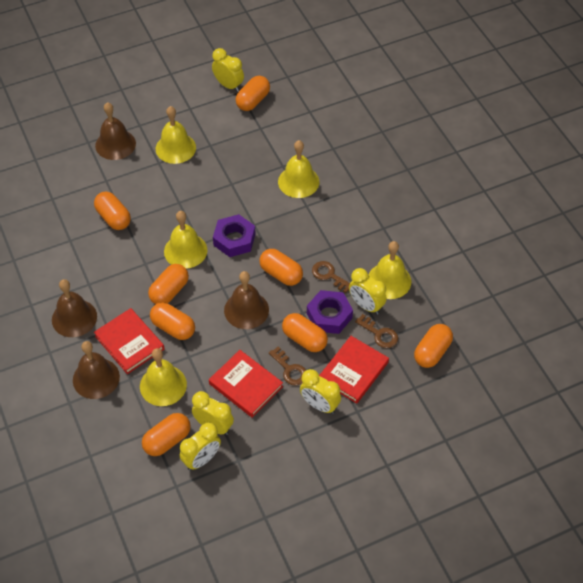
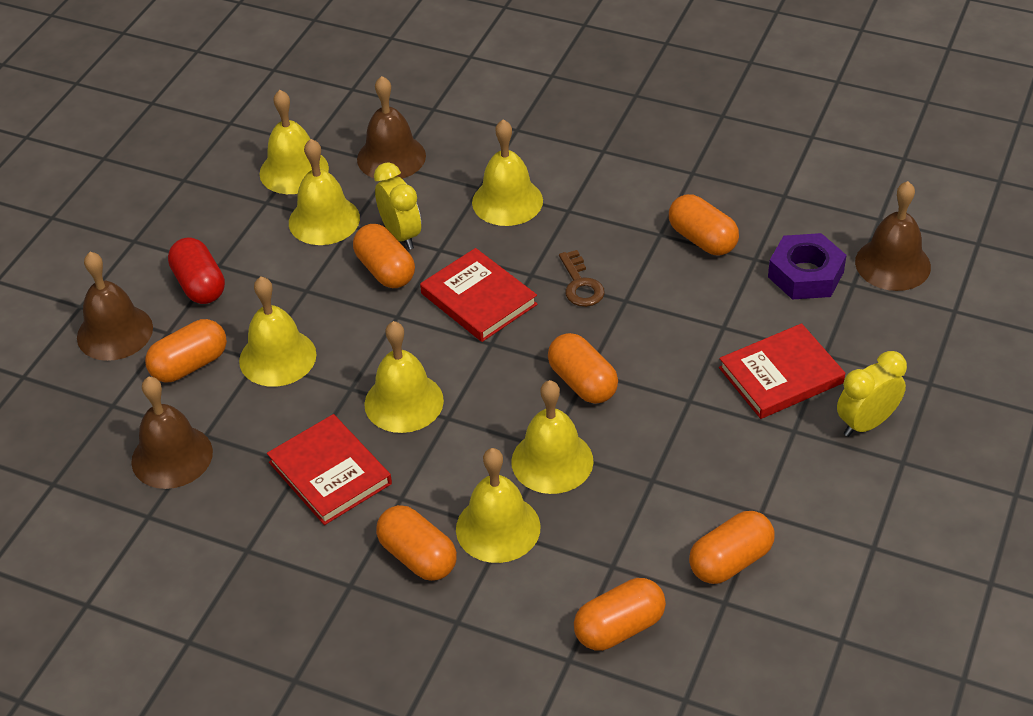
brown key: 3 -> 1
orange capsule: 8 -> 7
purple nut: 2 -> 1
red capsule: 0 -> 1
yellow bell: 5 -> 7
yellow clock: 5 -> 2

